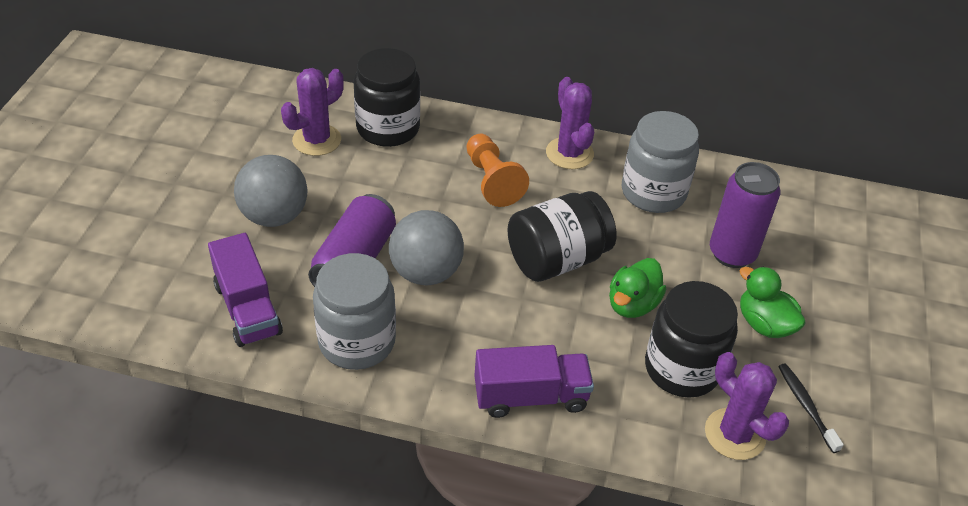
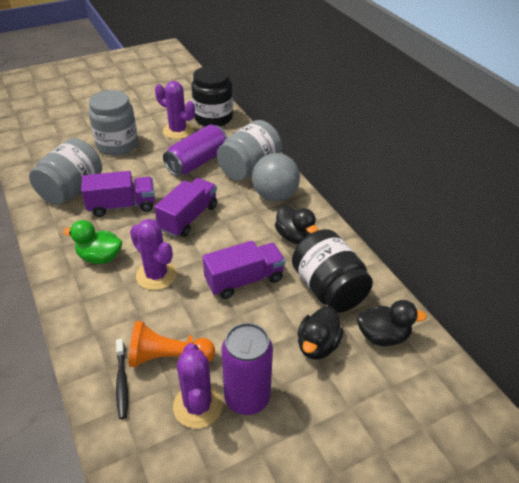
black duck: 0 -> 3
black jar: 3 -> 2
green duck: 2 -> 1
grey ball: 2 -> 1
grey jar: 2 -> 3
purple truck: 2 -> 3

